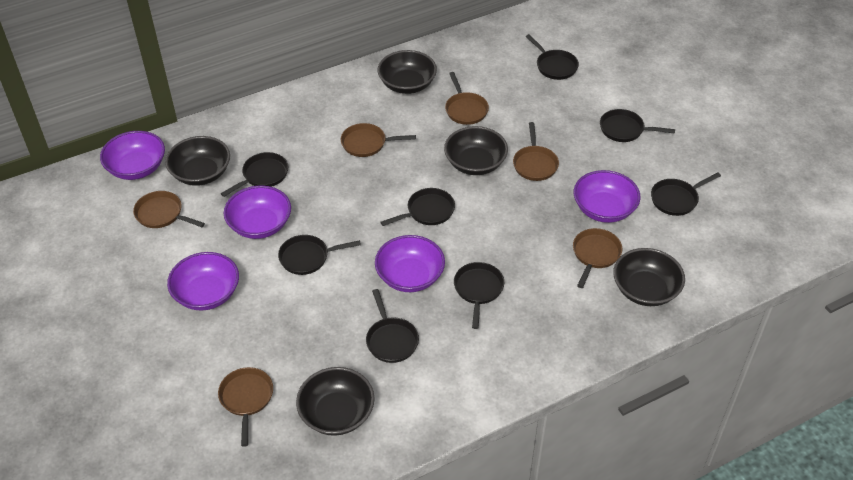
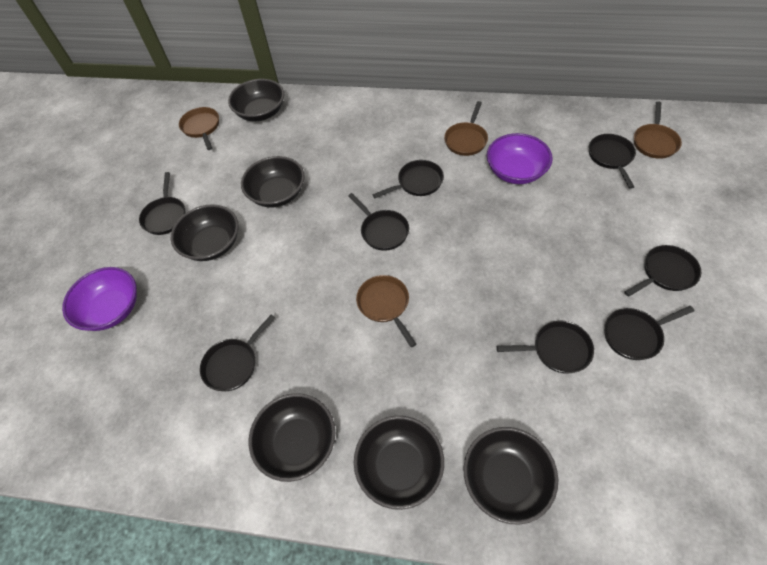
black bowl: 5 -> 6
brown pan: 6 -> 4
purple bowl: 5 -> 2

